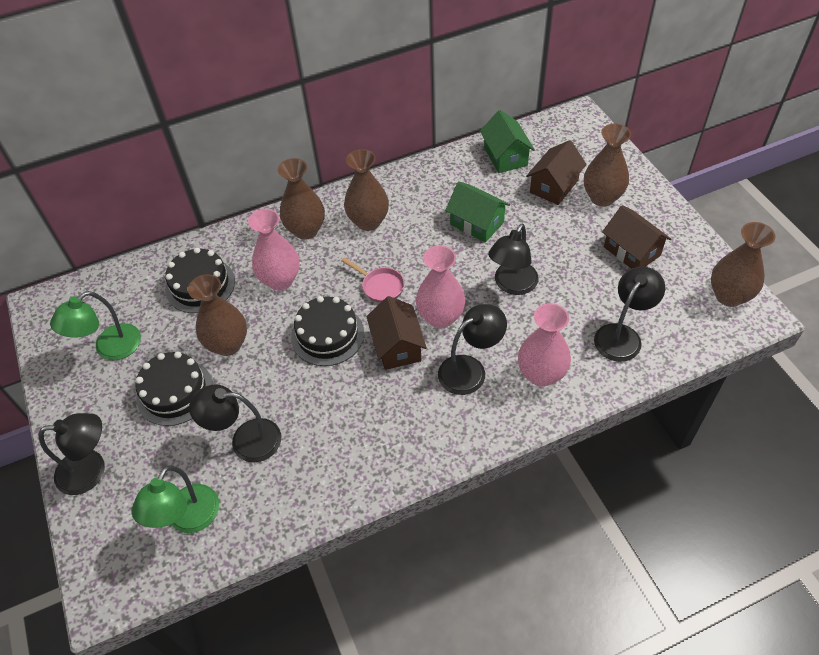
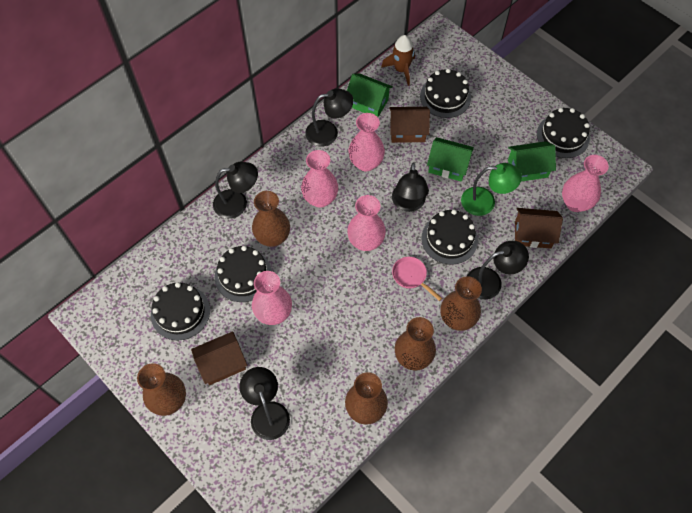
black cake: 3 -> 5
brown rocket: 0 -> 1
green house: 2 -> 3
green lamp: 2 -> 1
pink vase: 3 -> 5

